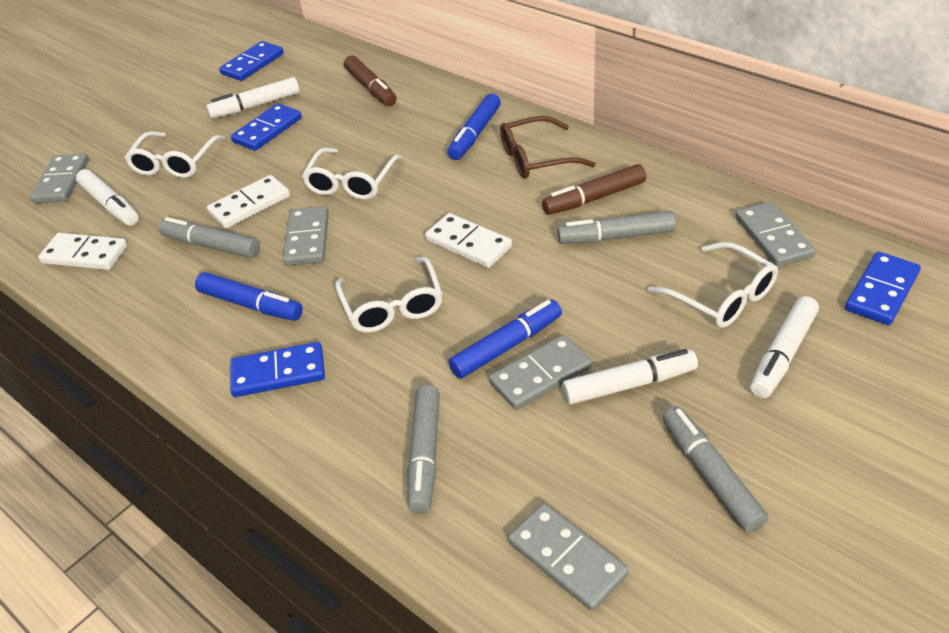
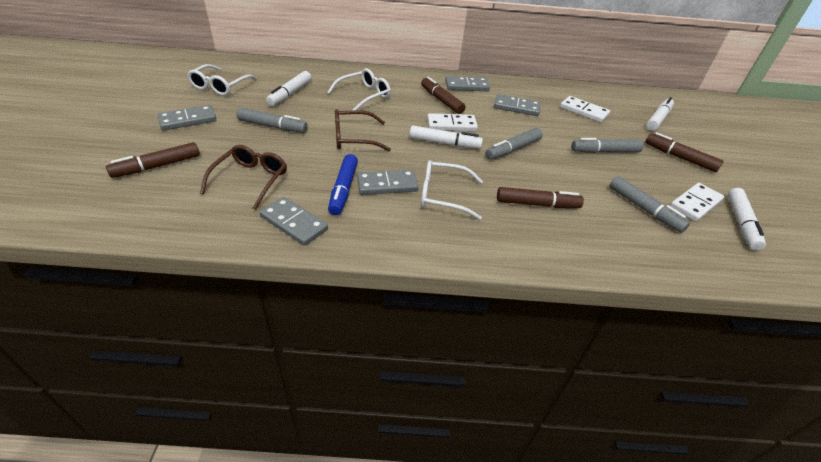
blue domino: 4 -> 0
blue marker: 3 -> 1
brown glasses: 1 -> 2
brown marker: 2 -> 4
white glasses: 4 -> 3

